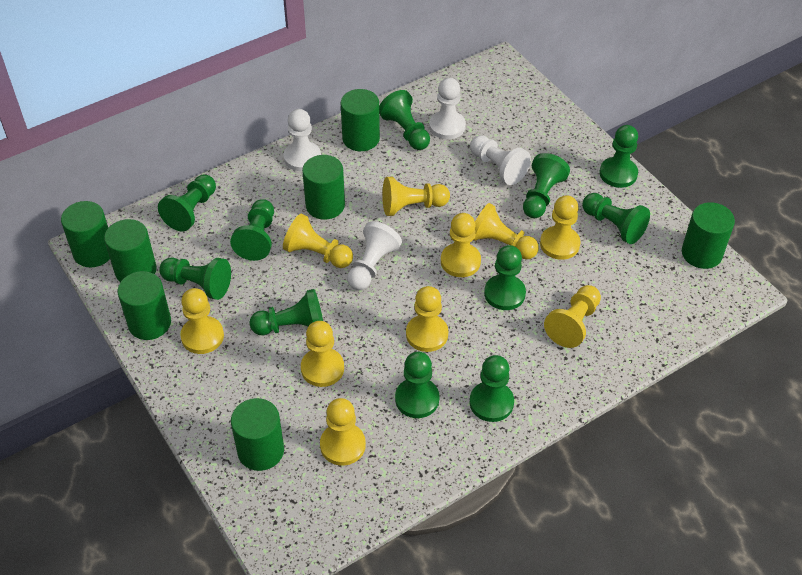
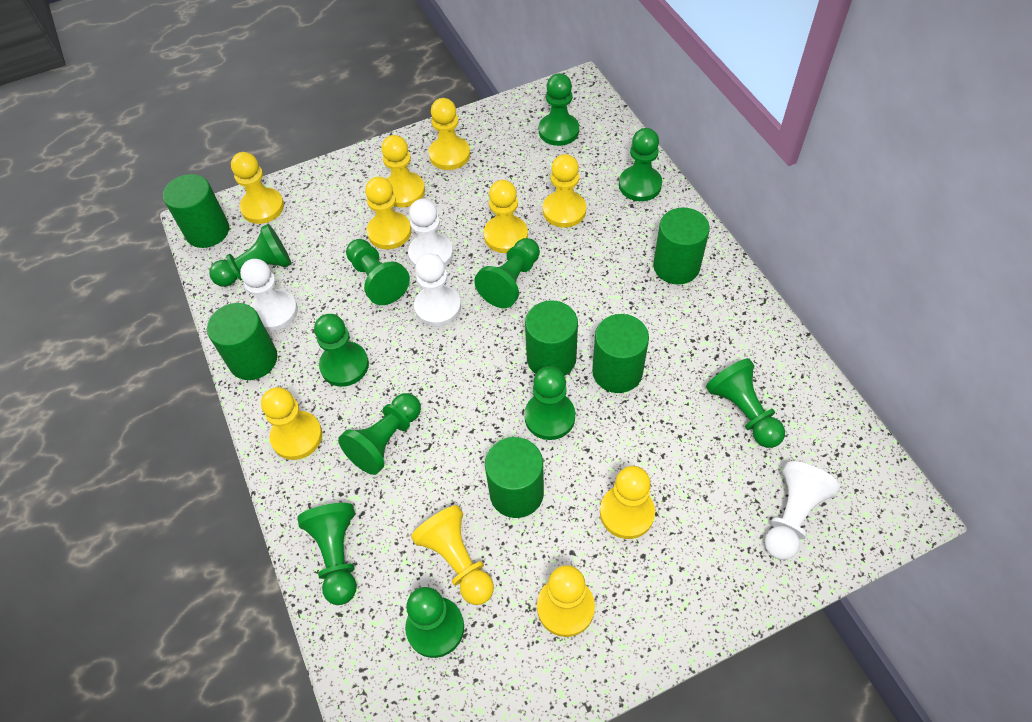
green cylinder: 7 -> 6

